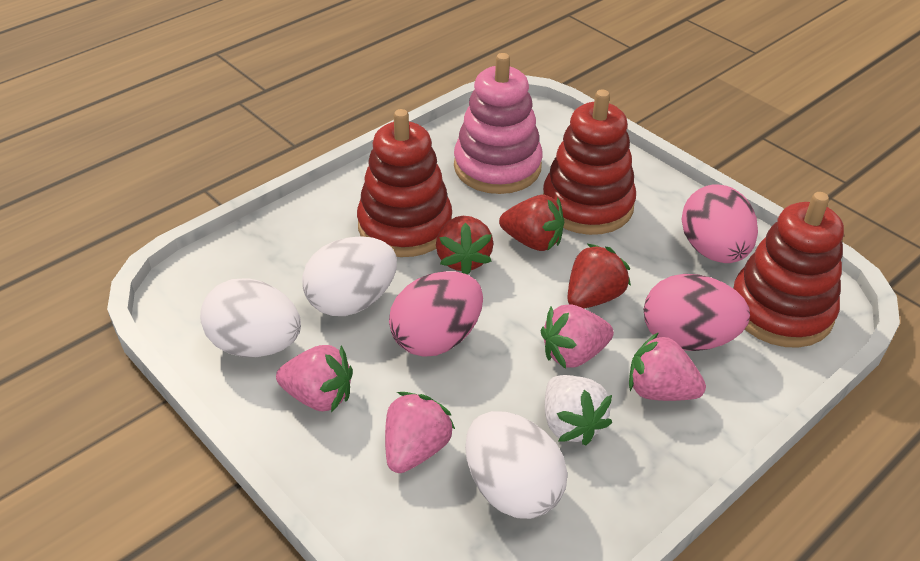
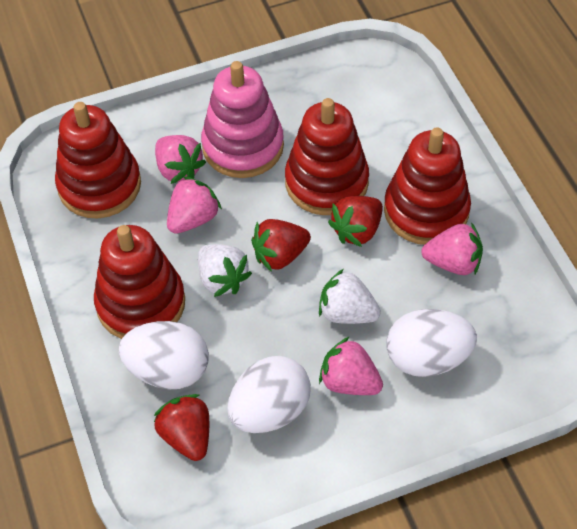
pink egg: 3 -> 0
red stacking toy: 3 -> 4
white strawberry: 1 -> 2

